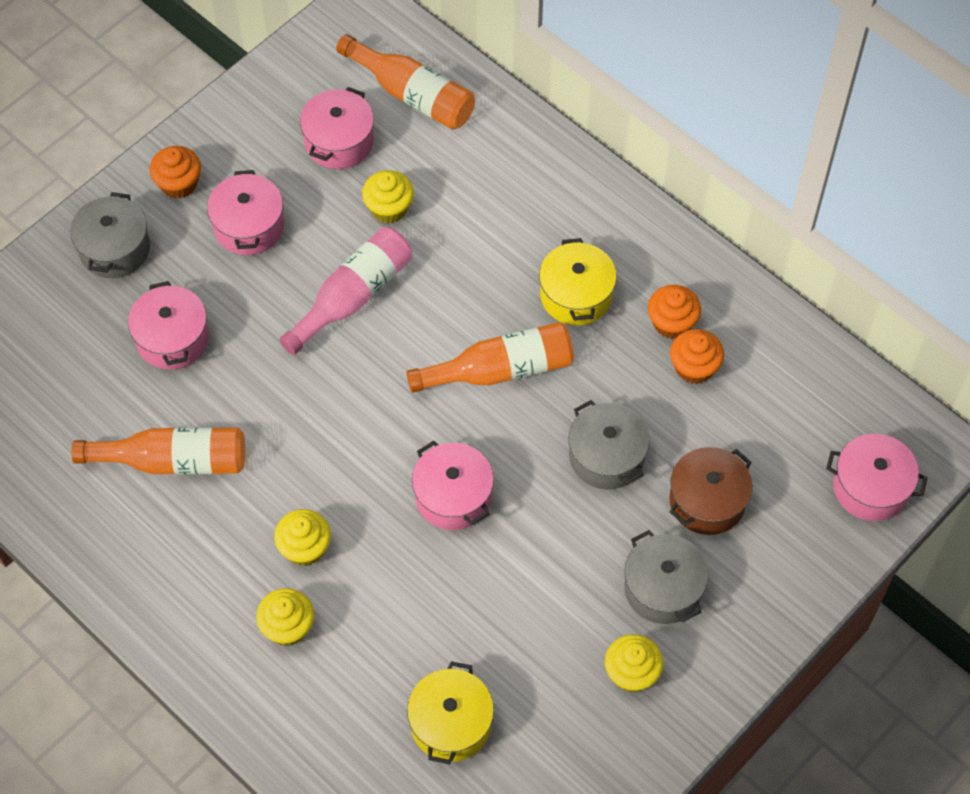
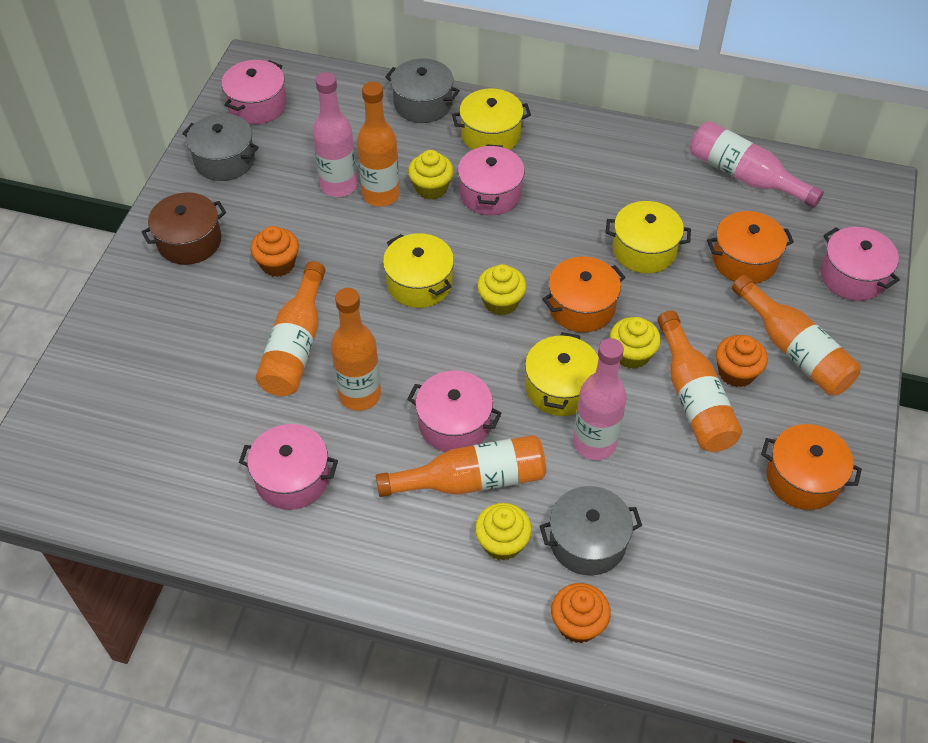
orange bottle: 3 -> 6
orange pot: 0 -> 3
pink bottle: 1 -> 3
yellow pot: 2 -> 4

